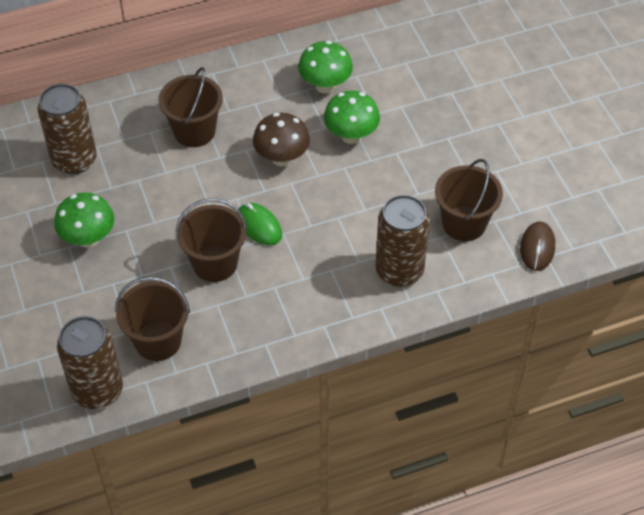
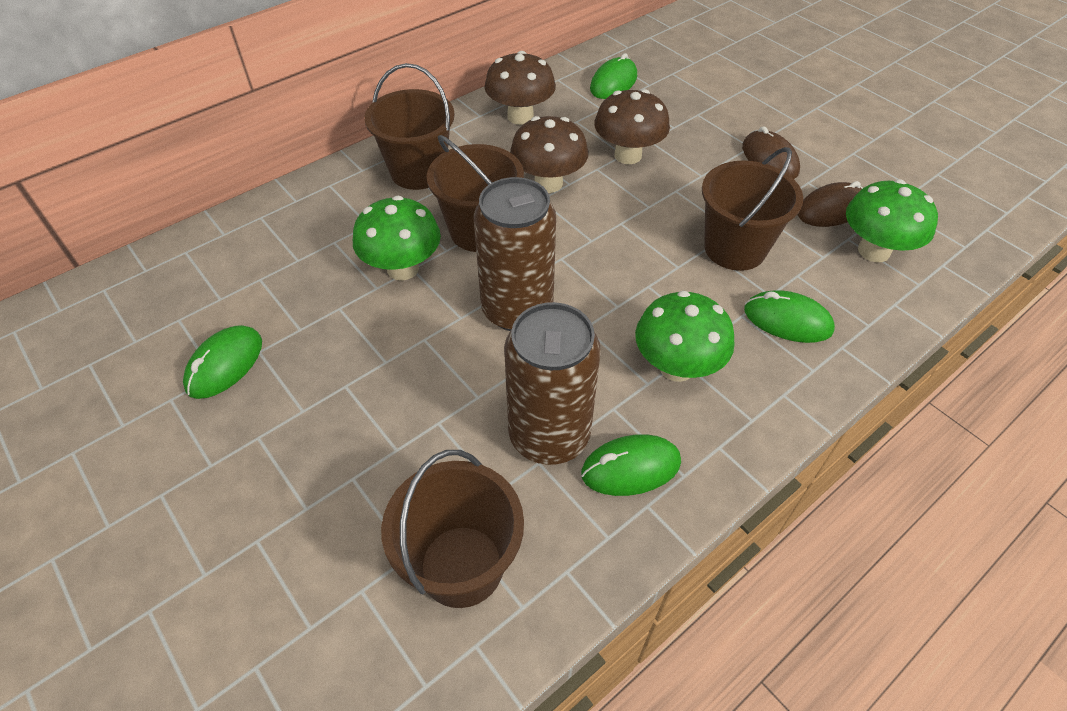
brown can: 3 -> 2
brown mouse: 1 -> 2
brown mushroom: 1 -> 3
green mouse: 1 -> 4

